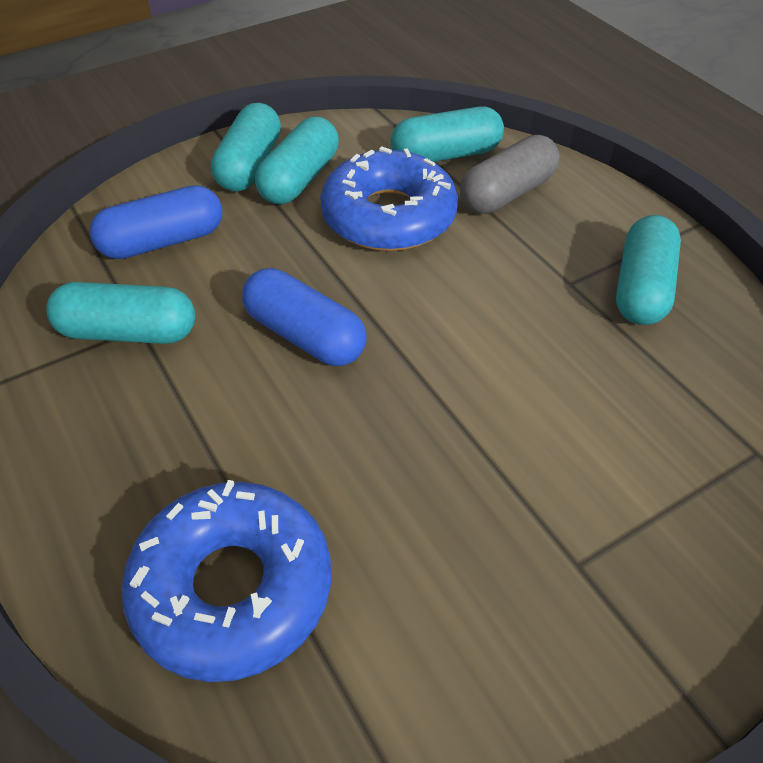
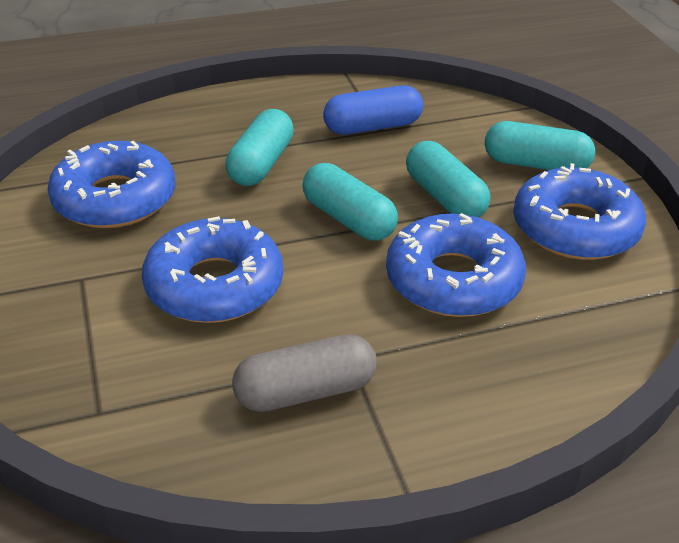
blue capsule: 2 -> 1
blue donut: 2 -> 4
turquoise capsule: 5 -> 4

